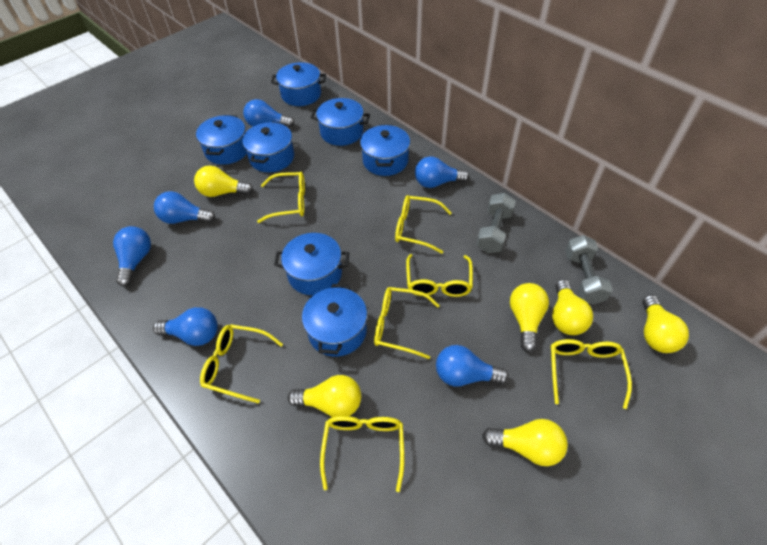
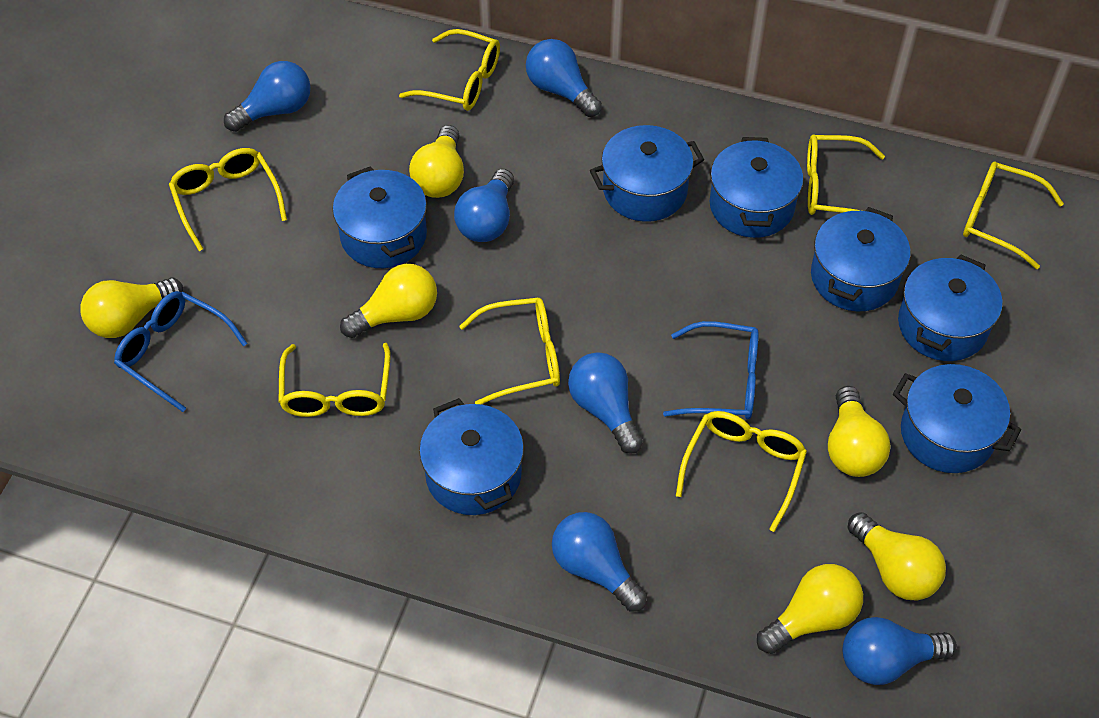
blue glasses: 0 -> 2
grey dumbbell: 2 -> 0

